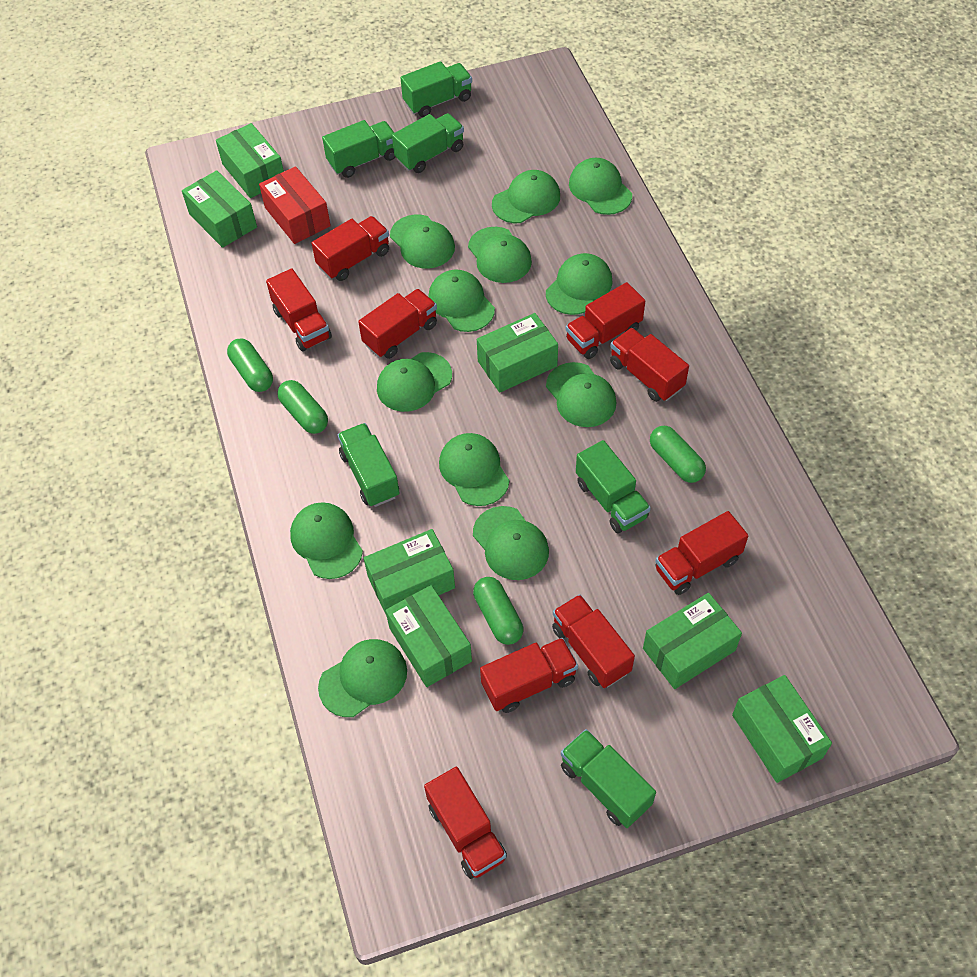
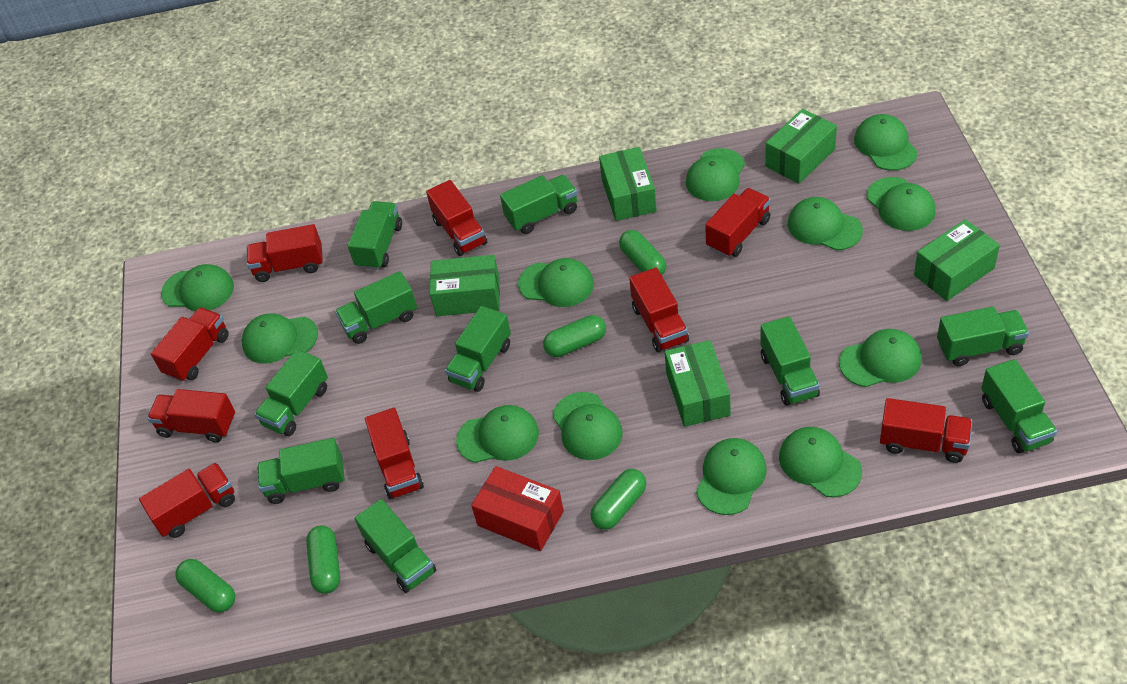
green box: 7 -> 5
green capsule: 4 -> 5
green truck: 6 -> 10

